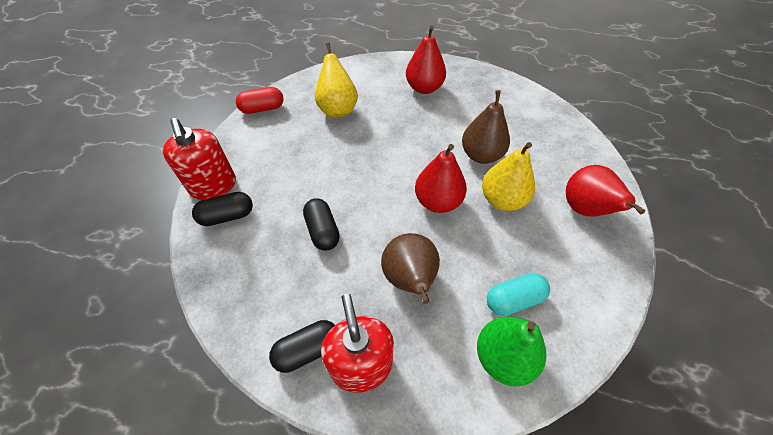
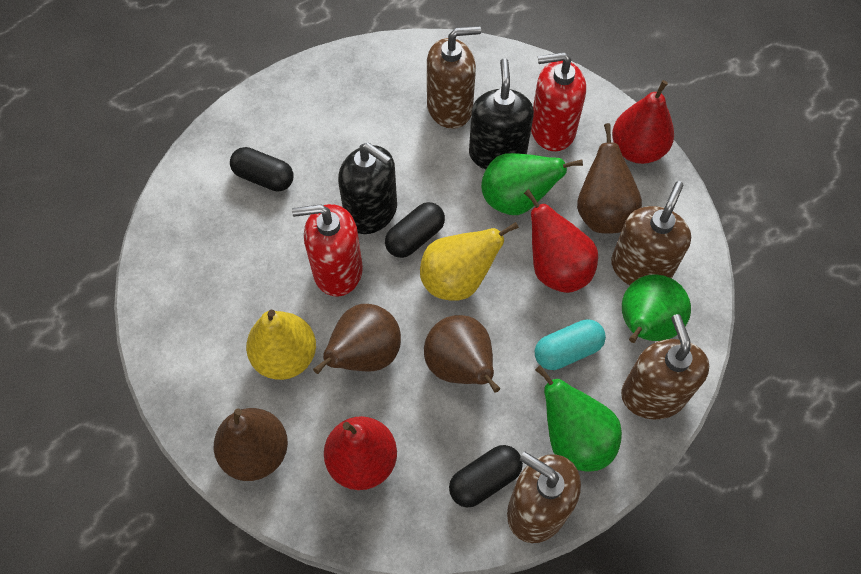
black soap dispenser: 0 -> 2
brown pear: 2 -> 4
brown soap dispenser: 0 -> 4
green pear: 1 -> 3
red capsule: 1 -> 0

